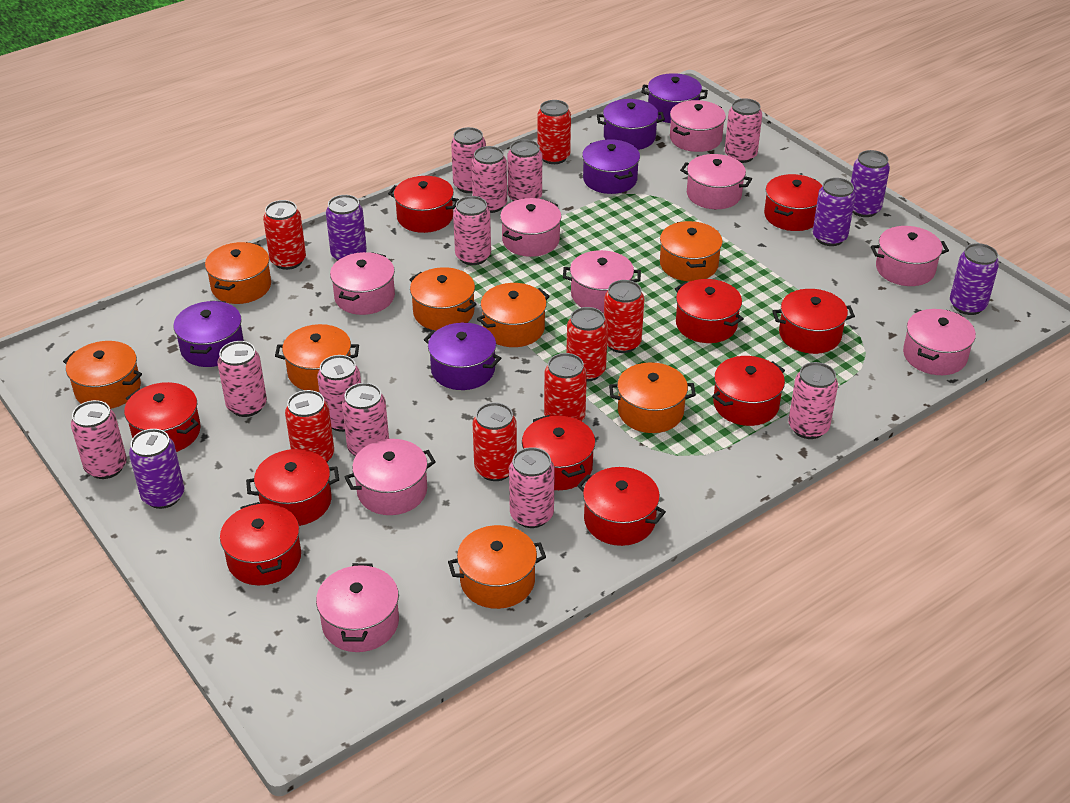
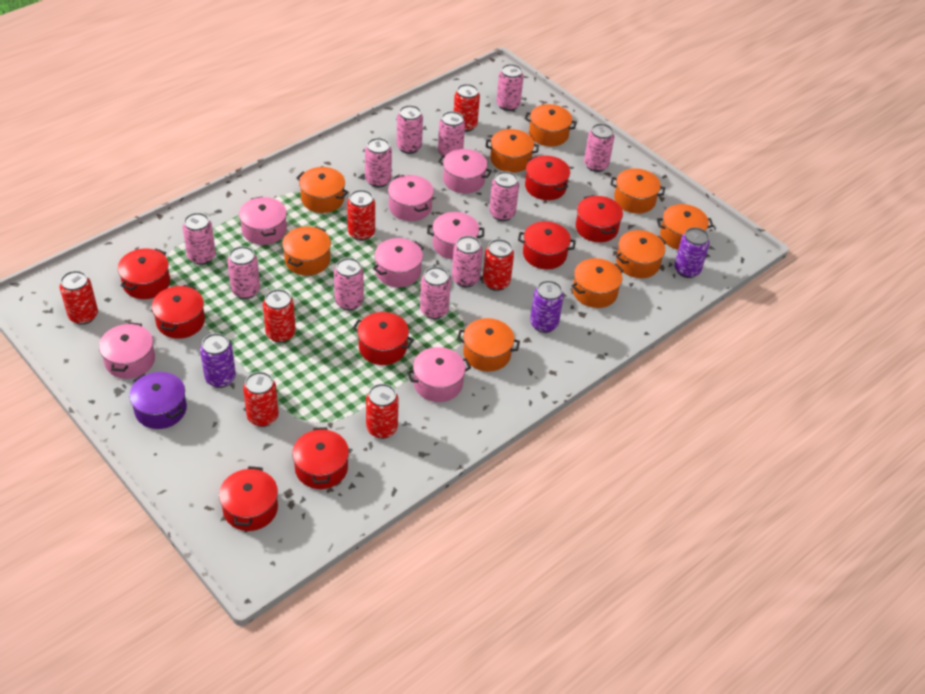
orange pot: 8 -> 9
pink pot: 9 -> 7
purple can: 5 -> 3
purple pot: 5 -> 1
red pot: 10 -> 8

